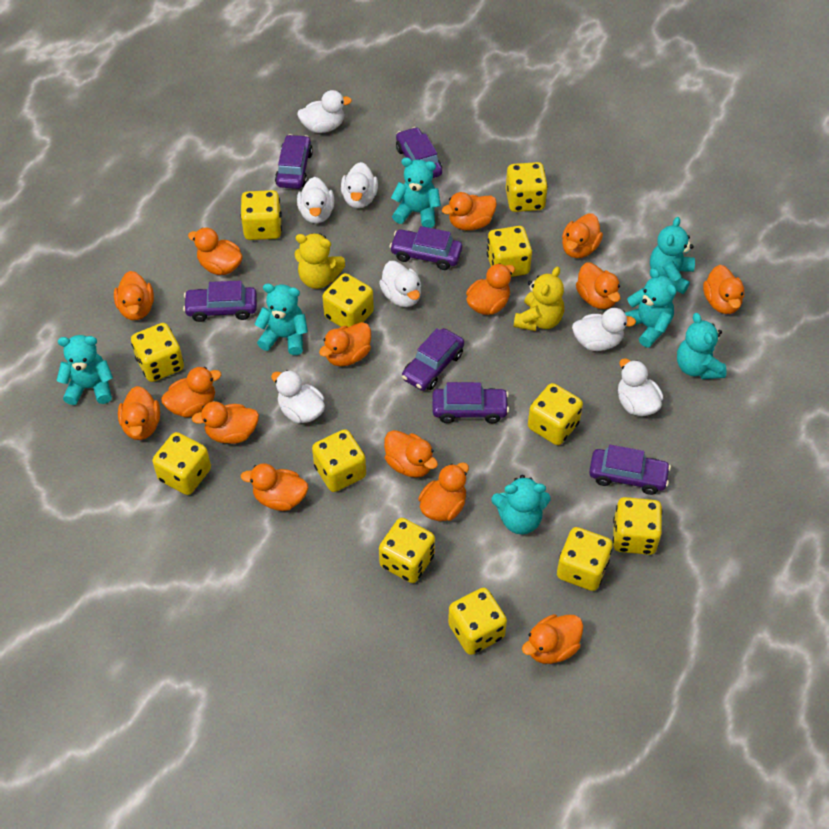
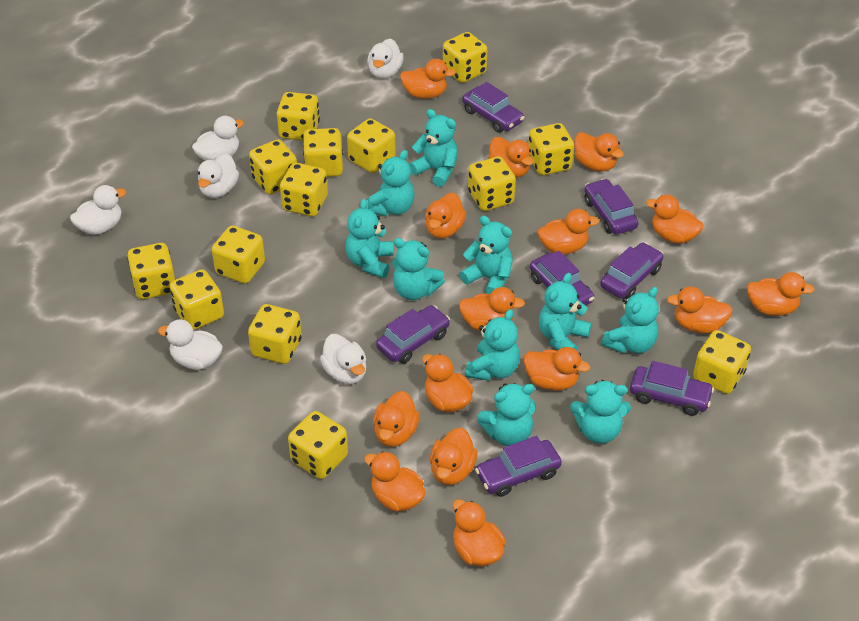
turquoise teddy bear: 7 -> 10
white duck: 7 -> 6
yellow dice: 12 -> 14
yellow teddy bear: 2 -> 0

